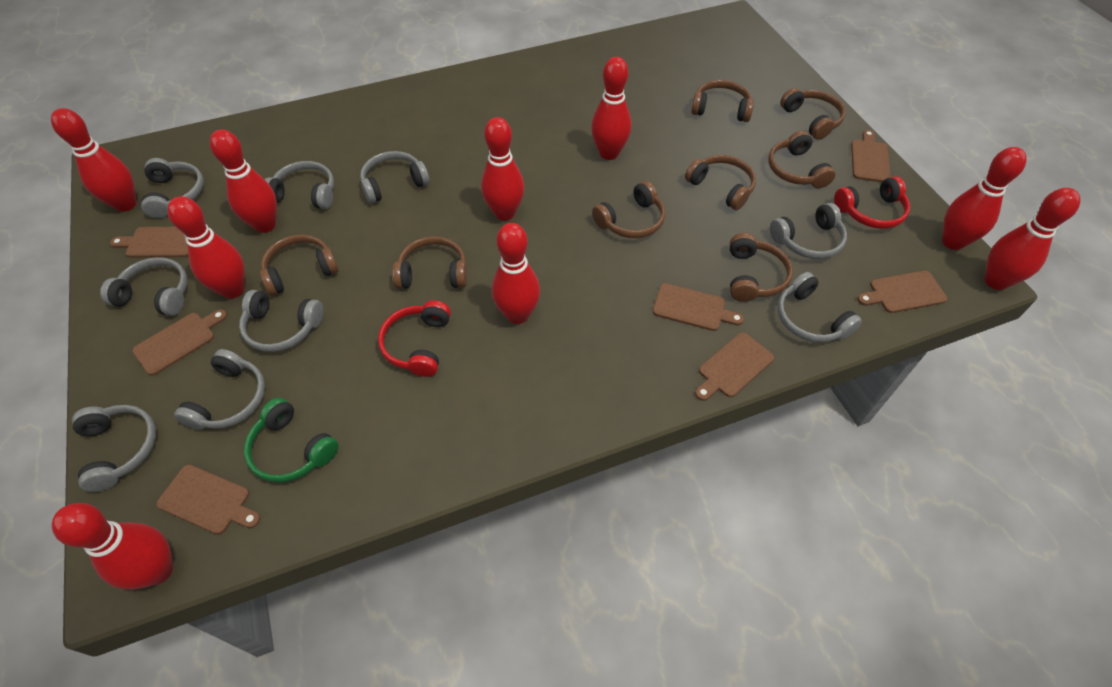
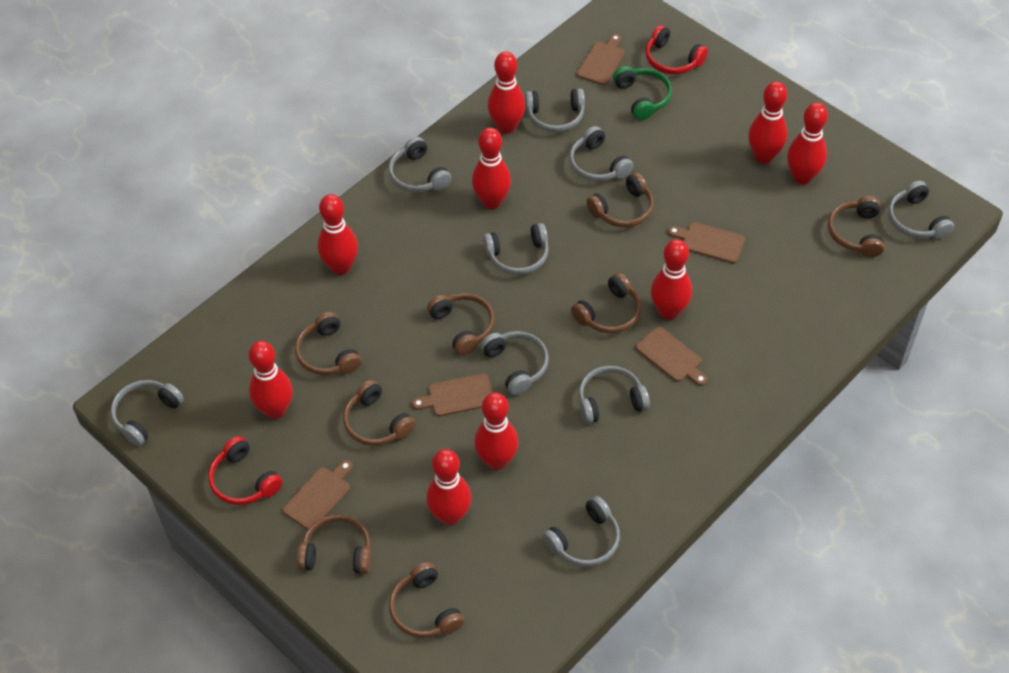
brown cutting board: 7 -> 5

